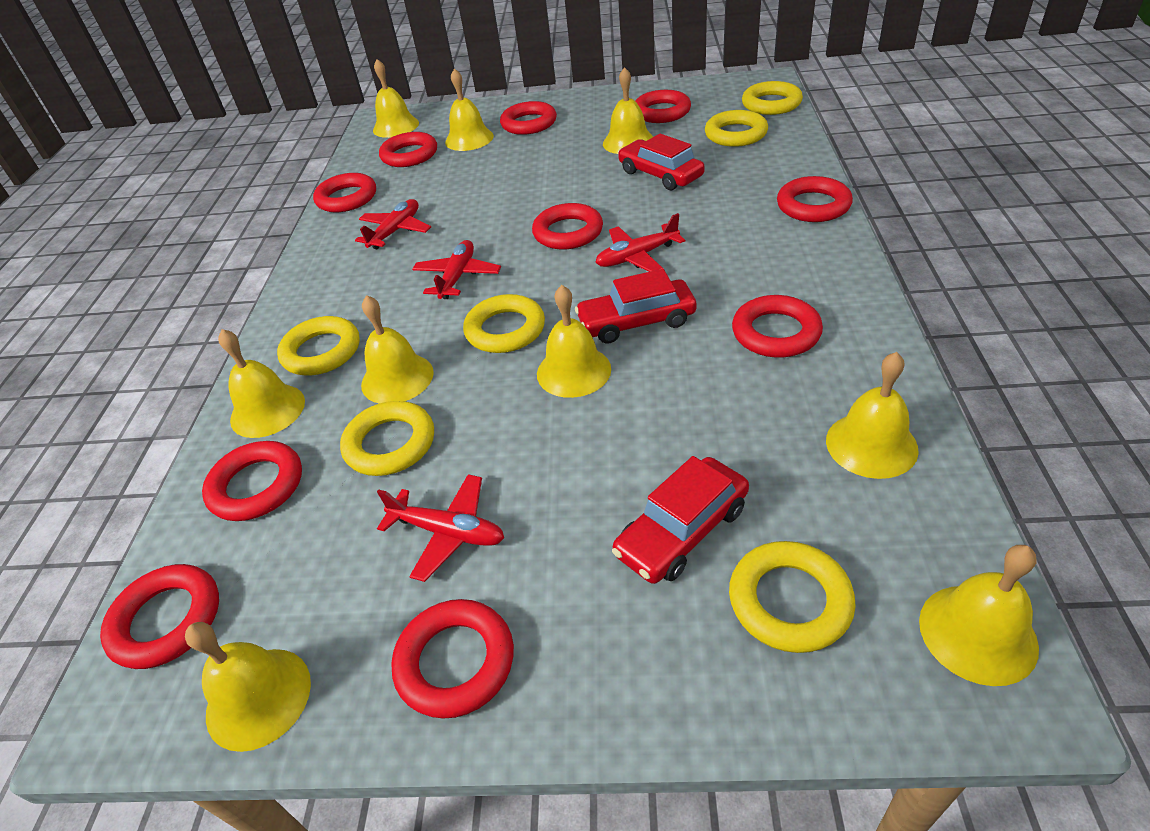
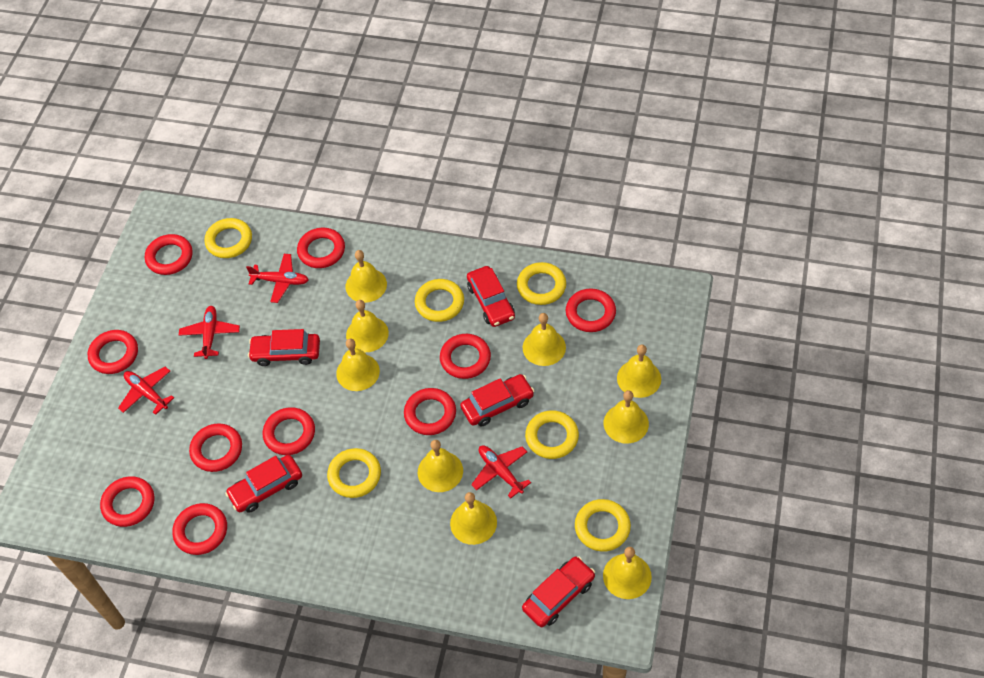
red car: 3 -> 5

